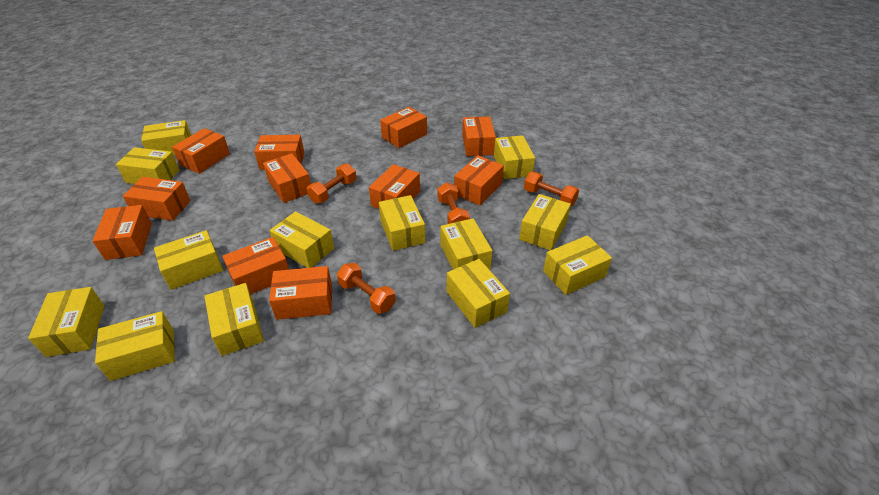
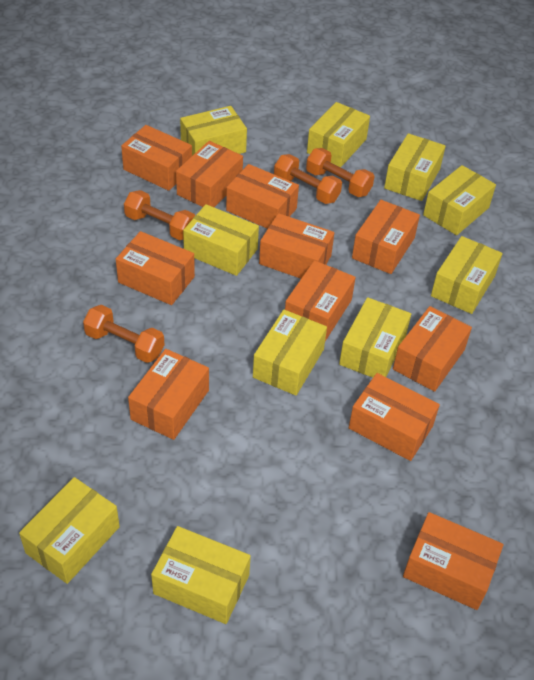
yellow box: 13 -> 10

